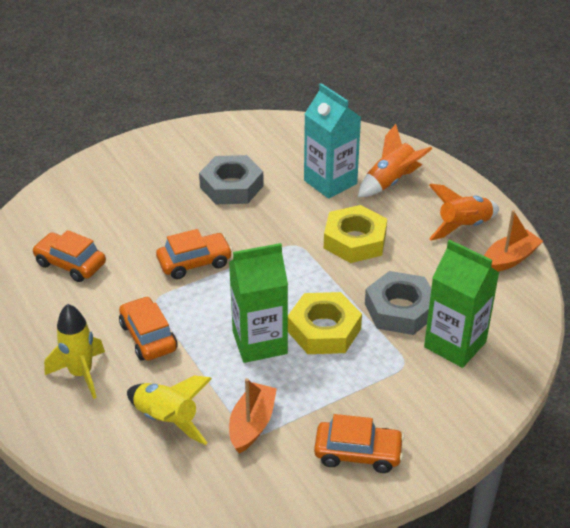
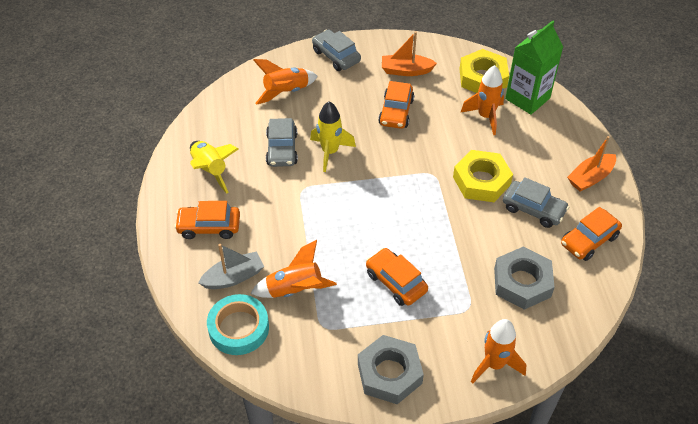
green carton: 2 -> 1
grey boat: 0 -> 1
grey car: 0 -> 3
orange rocket: 2 -> 4
turquoise carton: 1 -> 0
turquoise tape: 0 -> 1

